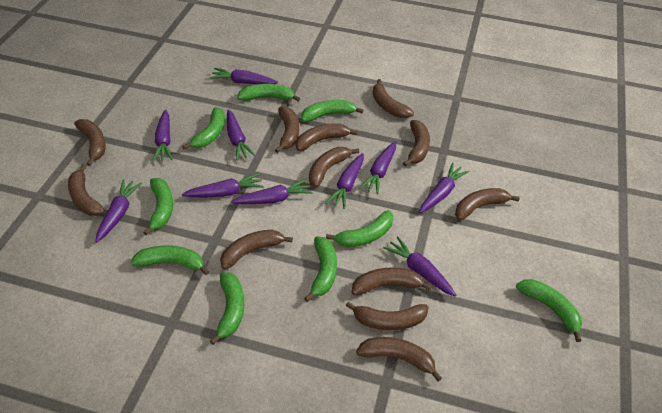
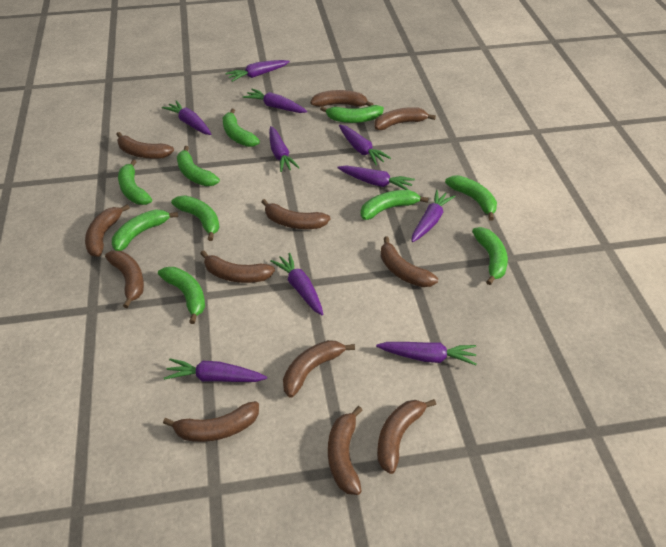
green banana: 9 -> 10

